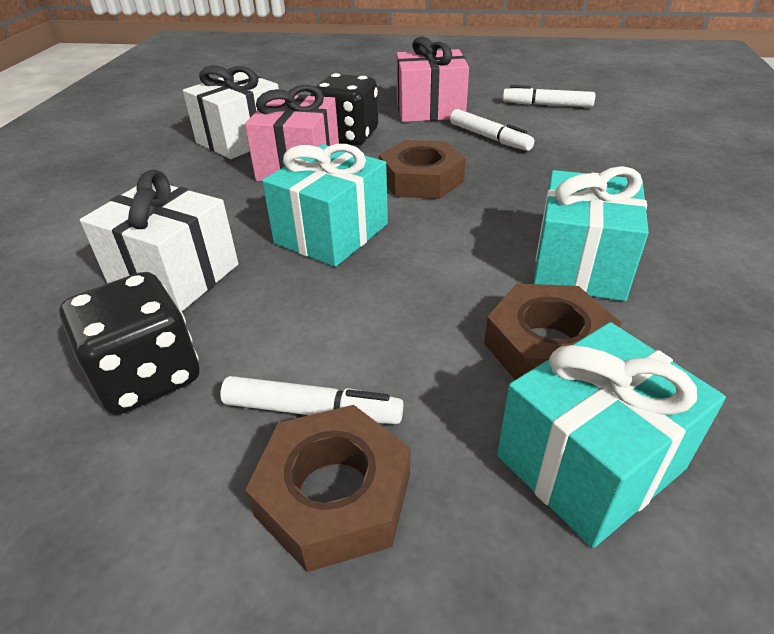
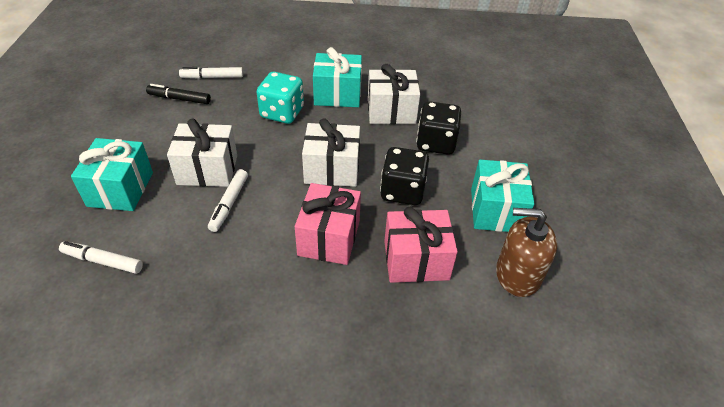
black marker: 0 -> 1
brown nut: 3 -> 0
brown soap dispenser: 0 -> 1
turquoise dice: 0 -> 1
white gift: 2 -> 3

